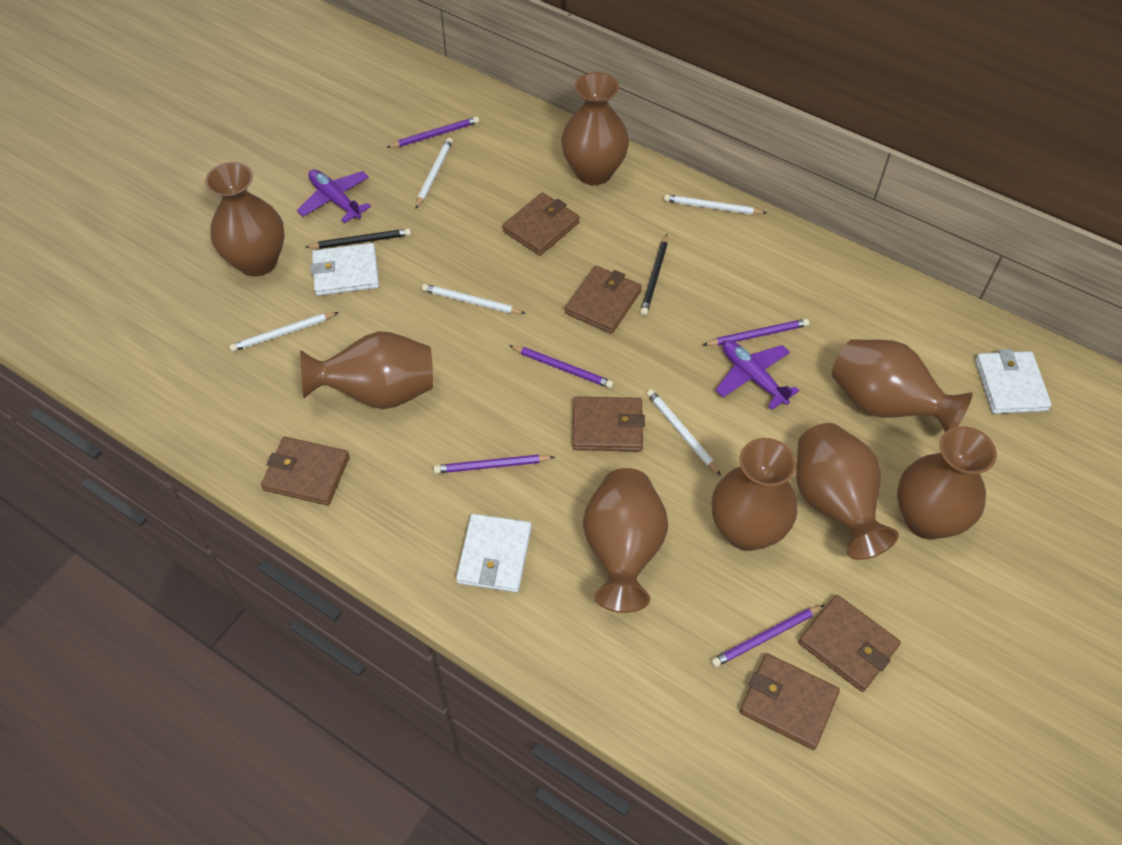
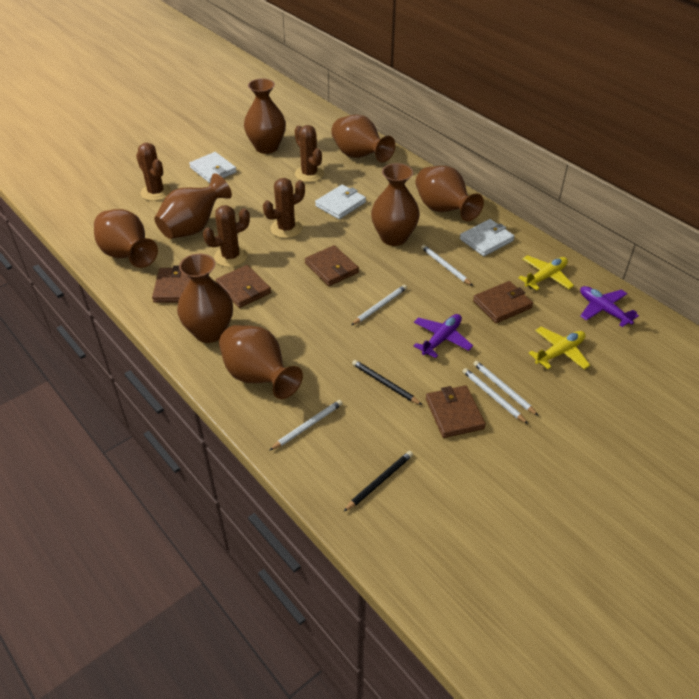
brown cactus: 0 -> 4
brown wallet: 6 -> 5
purple pencil: 5 -> 0
yellow plane: 0 -> 2

